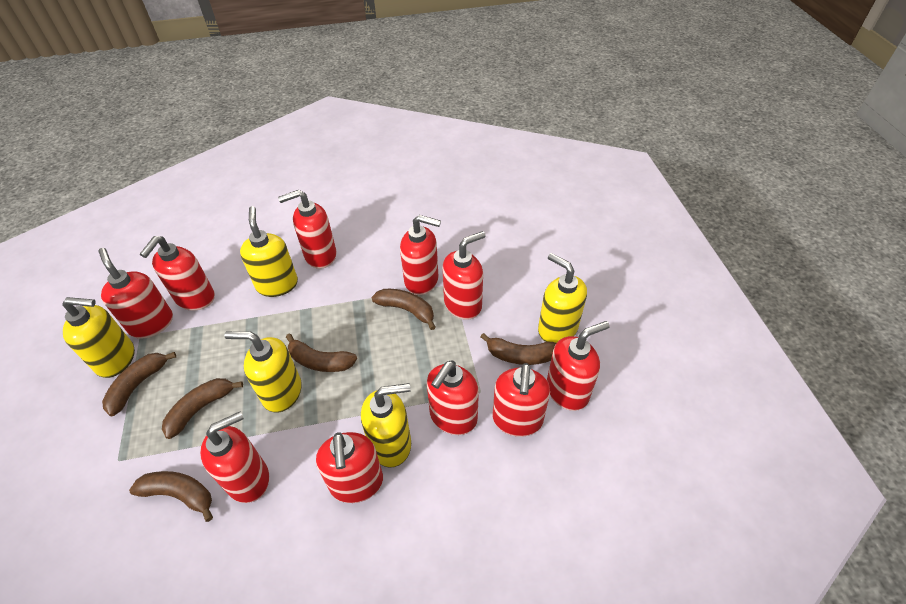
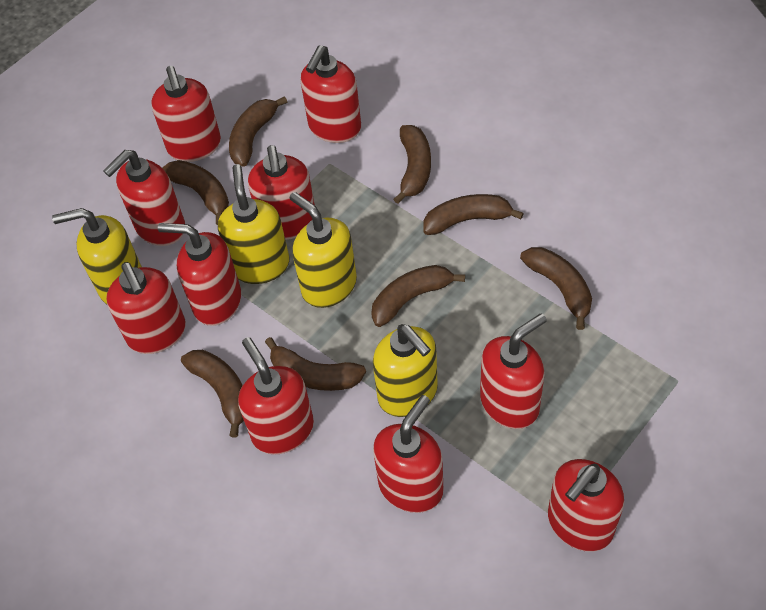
brown banana: 6 -> 8
yellow soap dispenser: 5 -> 4

